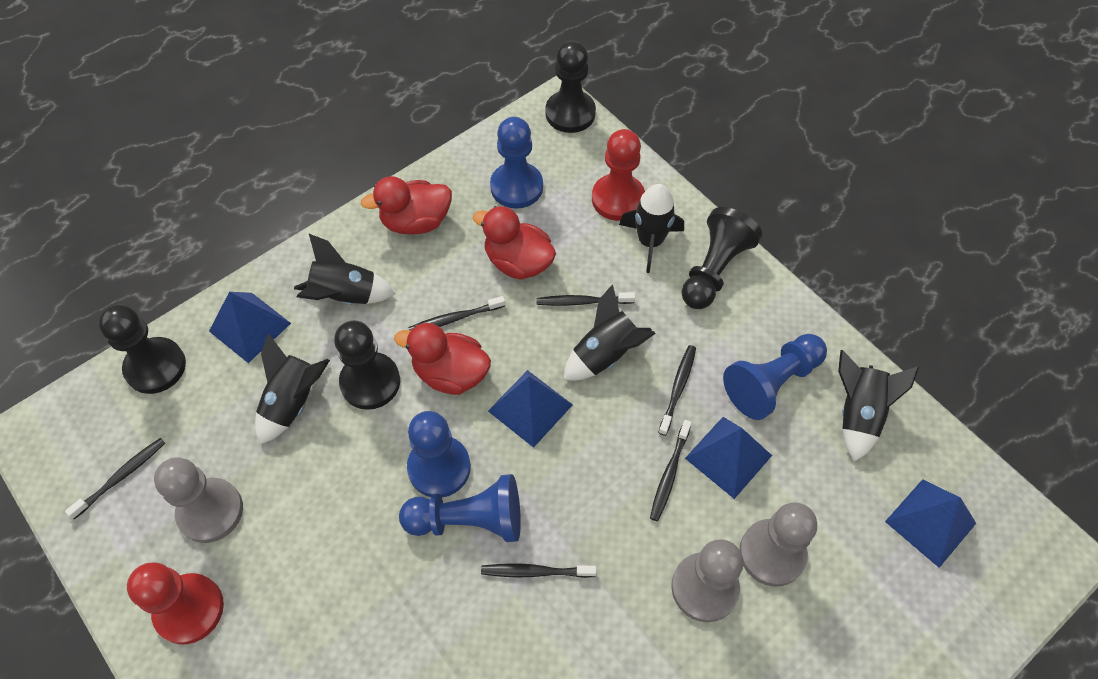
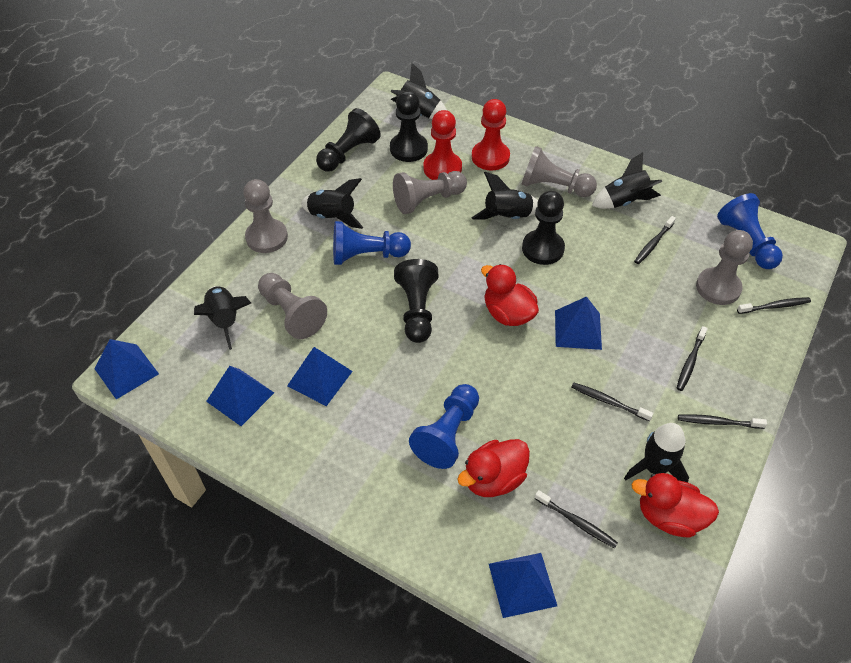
black rocket: 5 -> 6
blue pawn: 4 -> 3
blue pyramid: 4 -> 5
grey pawn: 3 -> 5

